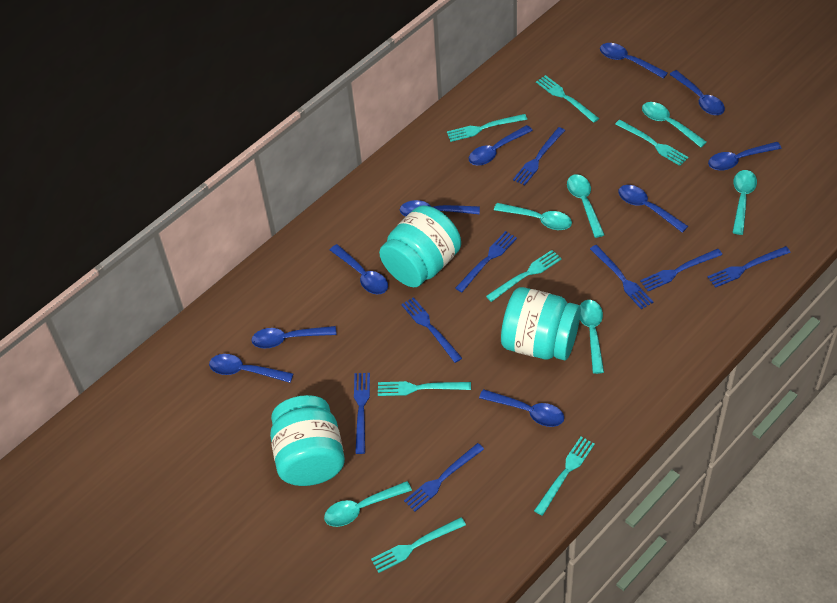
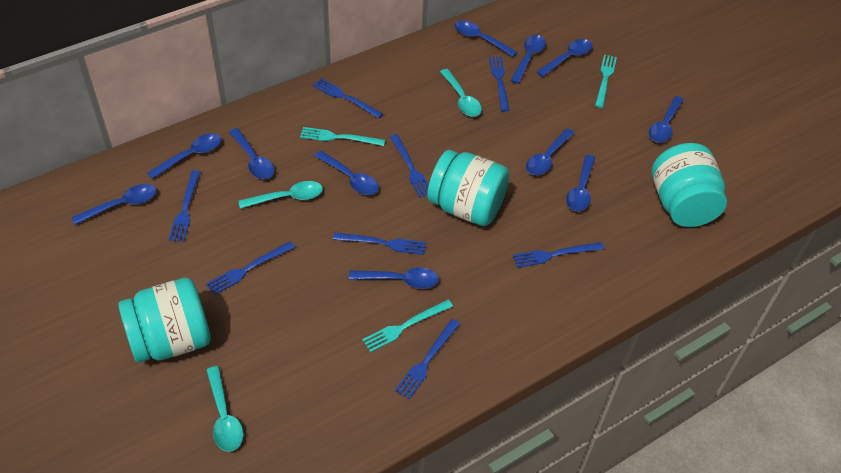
blue spoon: 10 -> 11
turquoise fork: 7 -> 3
turquoise spoon: 6 -> 3

